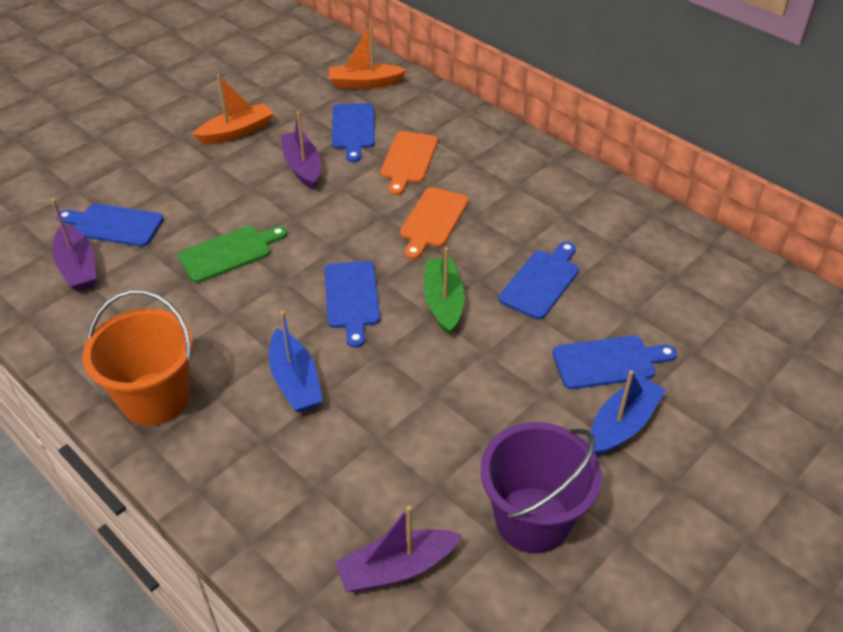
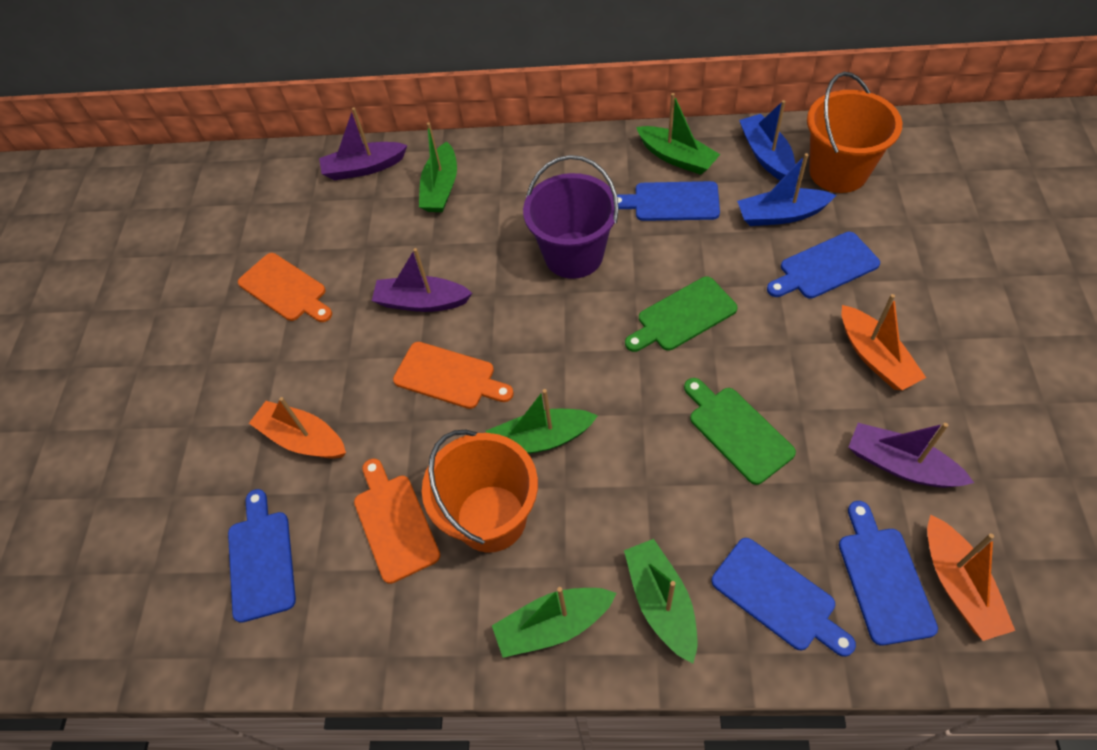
green boat: 1 -> 5
green cutting board: 1 -> 2
orange boat: 2 -> 3
orange bucket: 1 -> 2
orange cutting board: 2 -> 3

